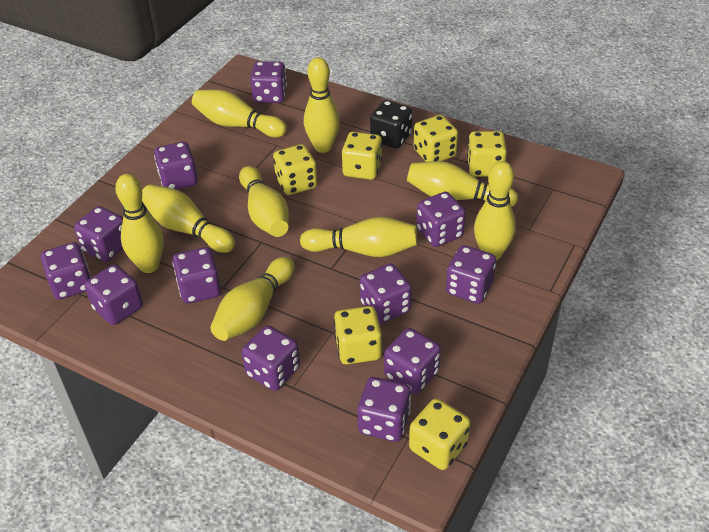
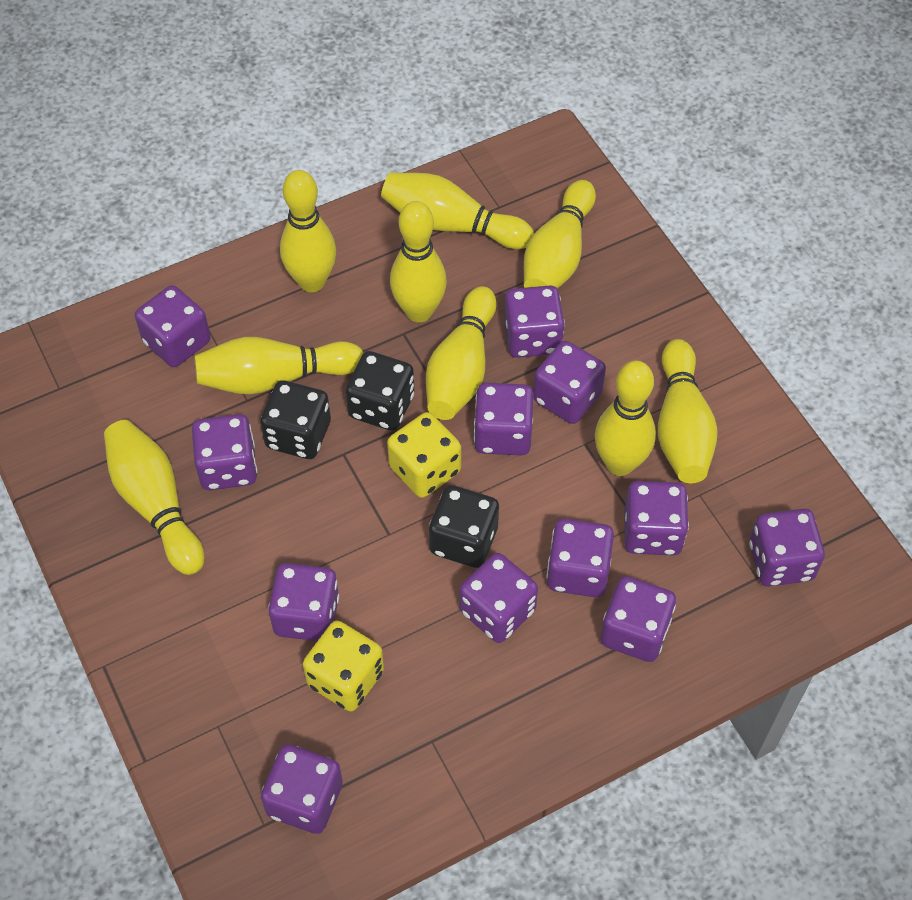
black dice: 1 -> 3
yellow dice: 6 -> 2

